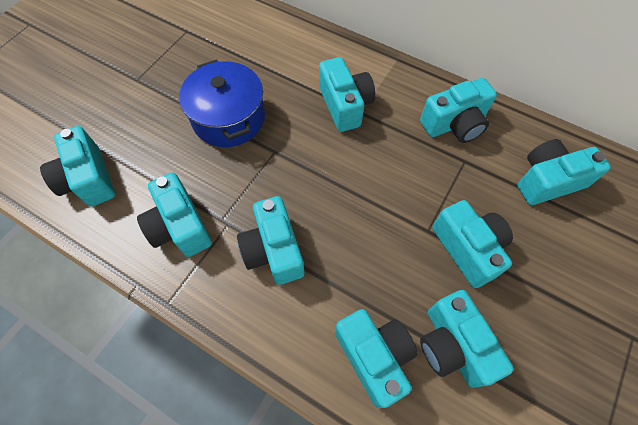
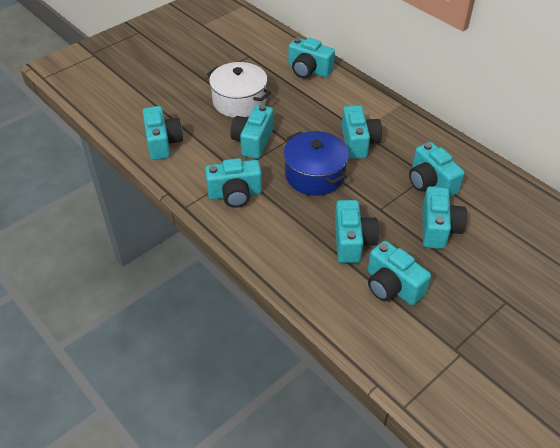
white pot: 0 -> 1

